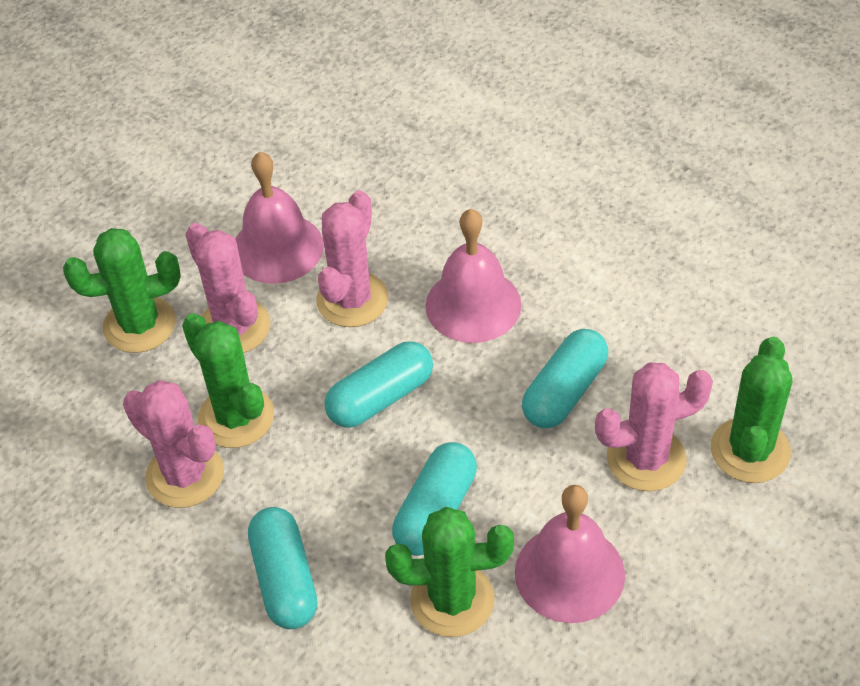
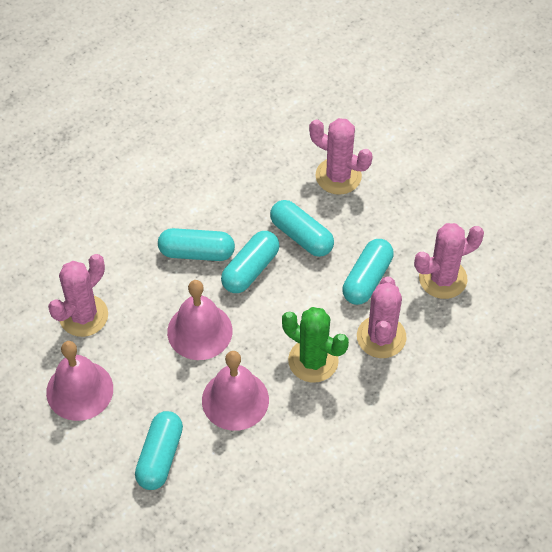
green cactus: 4 -> 1
turquoise capsule: 4 -> 5

